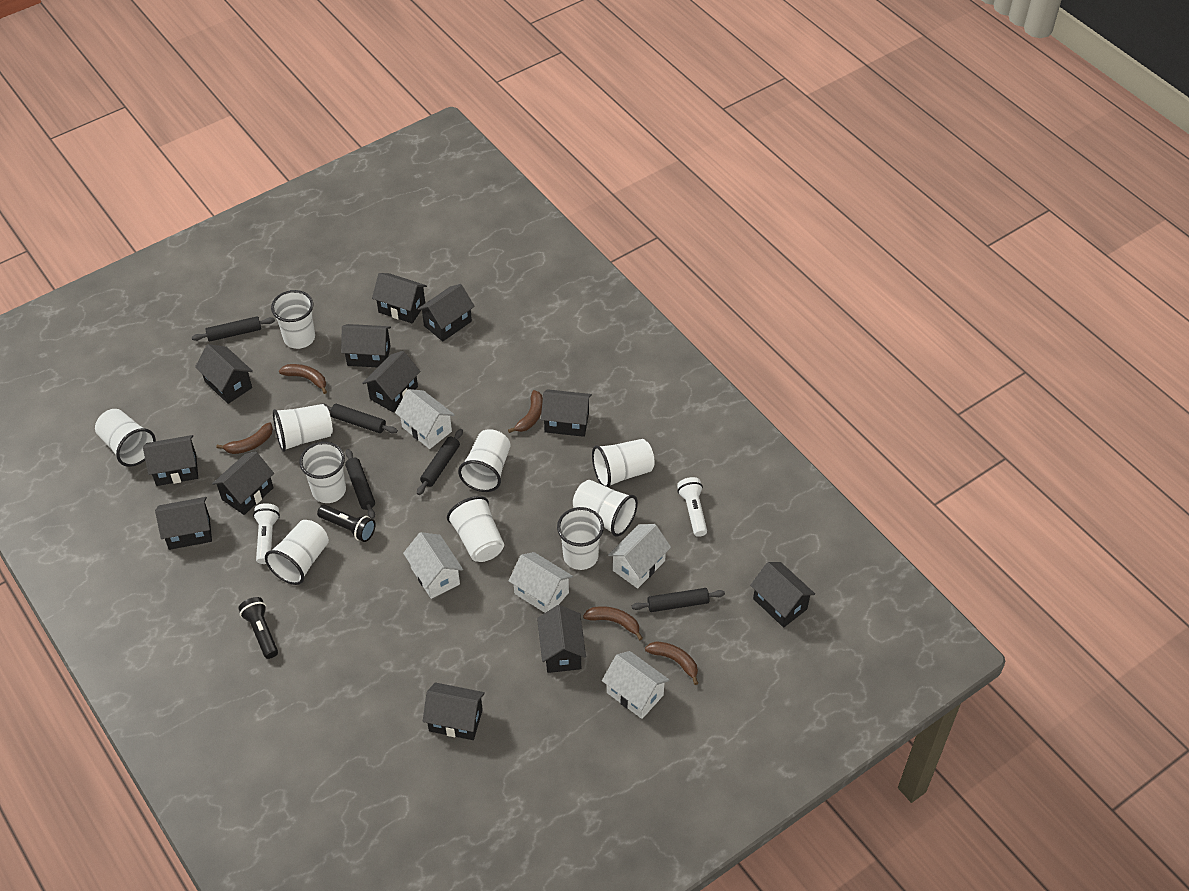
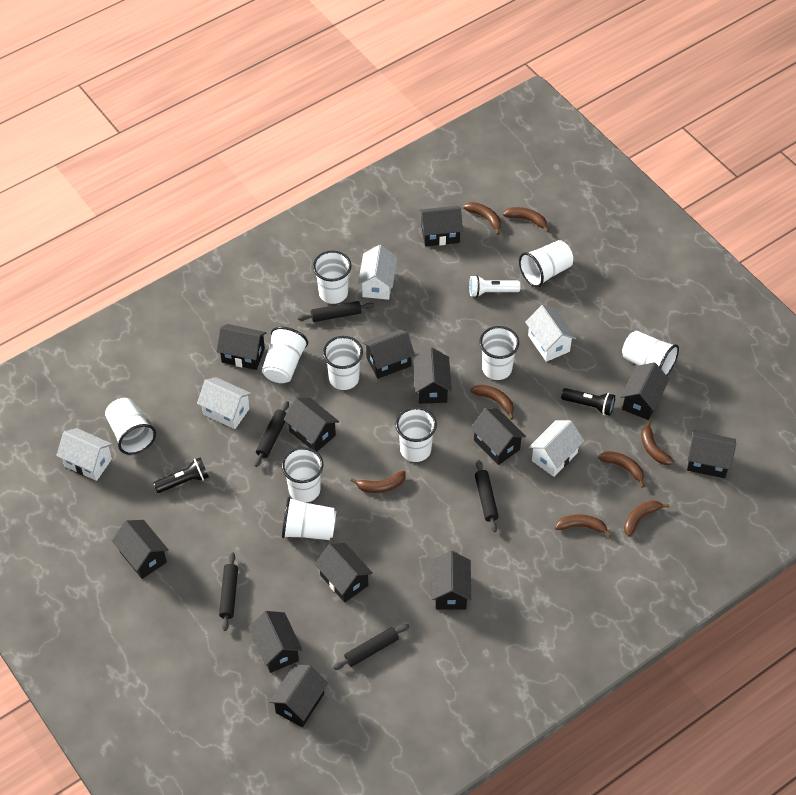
black house: 12 -> 13
brown banana: 5 -> 8
white flashlight: 2 -> 1

